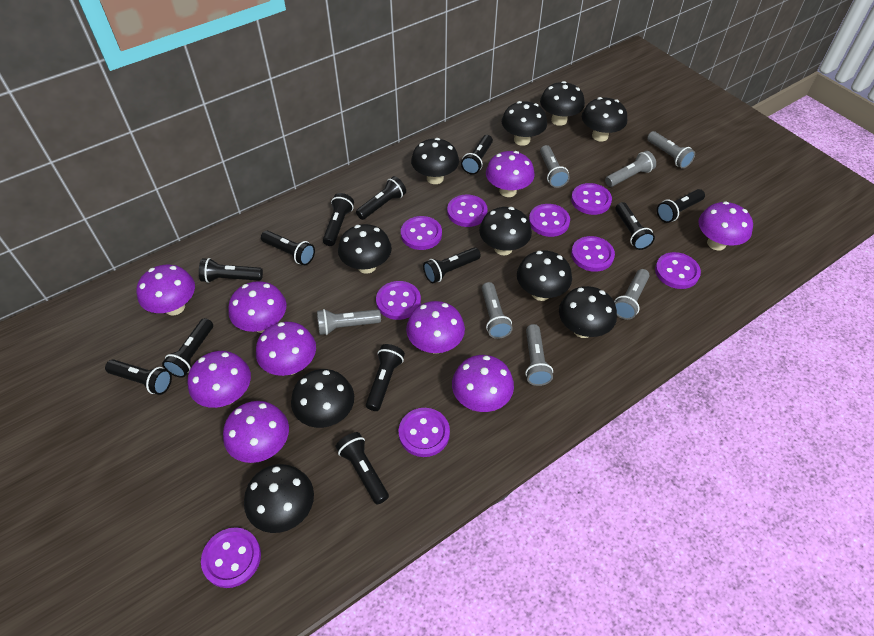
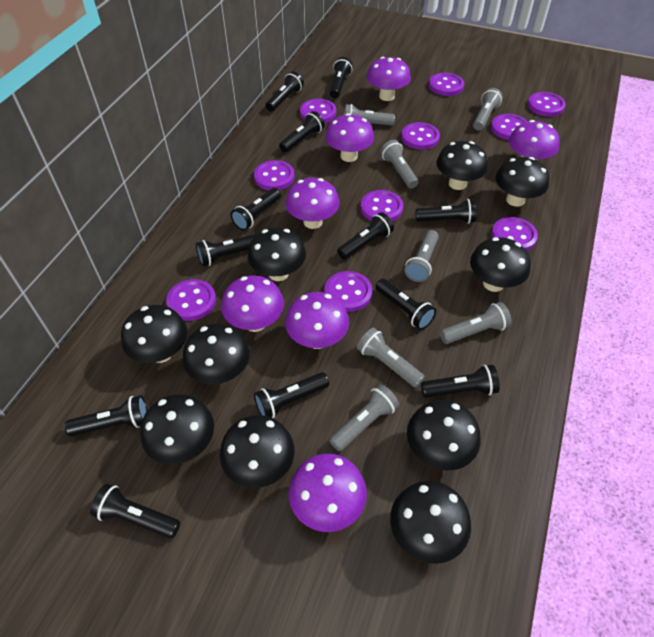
purple button: 9 -> 10
purple mushroom: 9 -> 7

